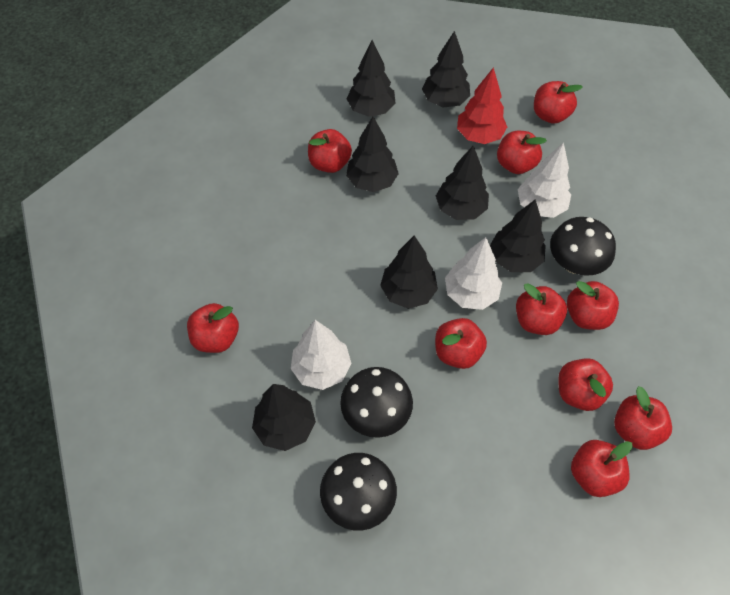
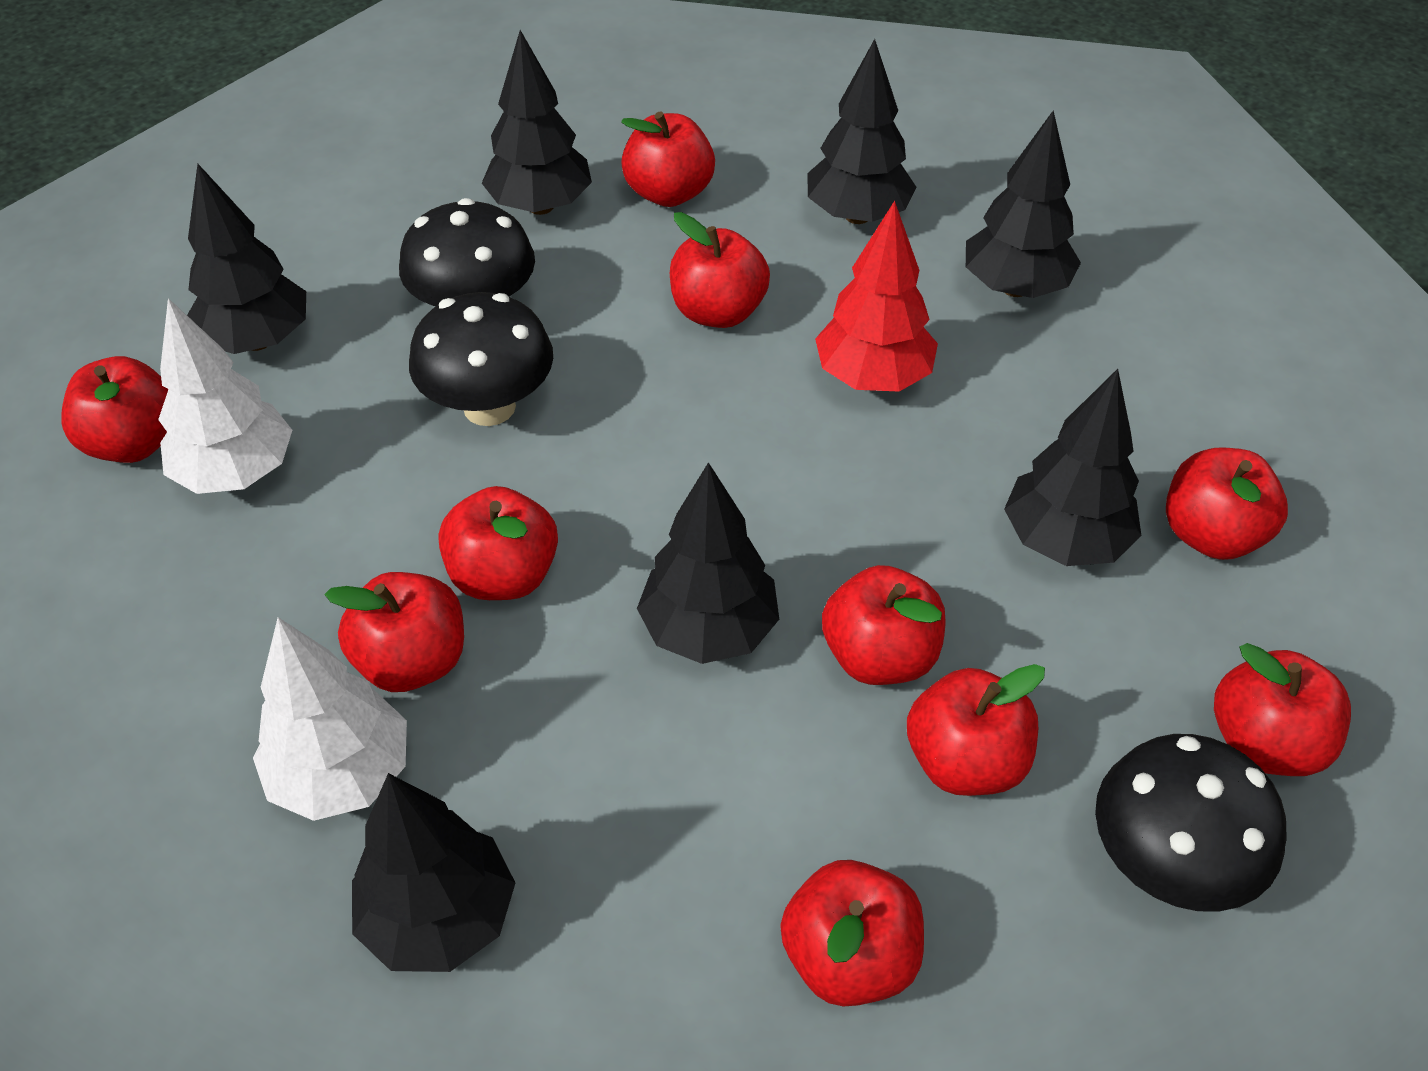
white tree: 3 -> 2

